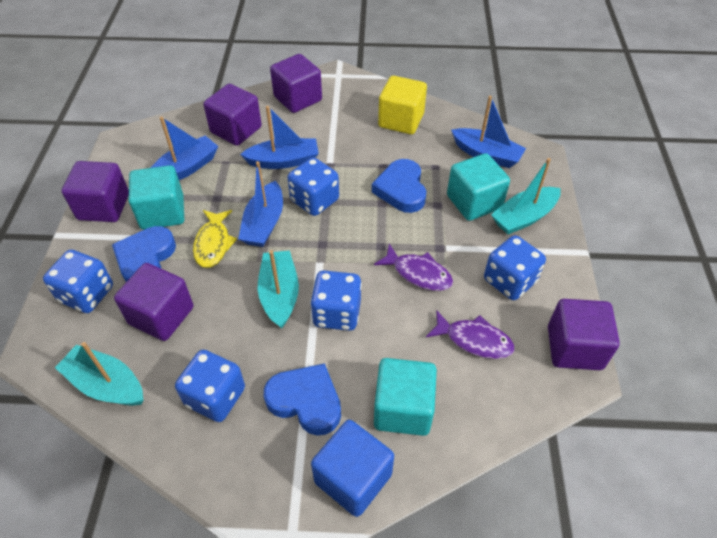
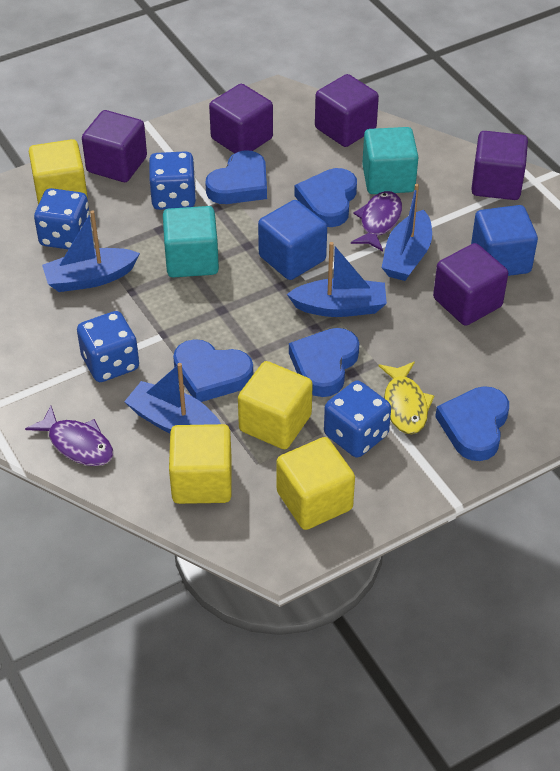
blue cube: 1 -> 2
blue dice: 5 -> 4
blue heart: 3 -> 5
turquoise boat: 3 -> 0
turquoise cube: 3 -> 2
yellow cube: 1 -> 4

